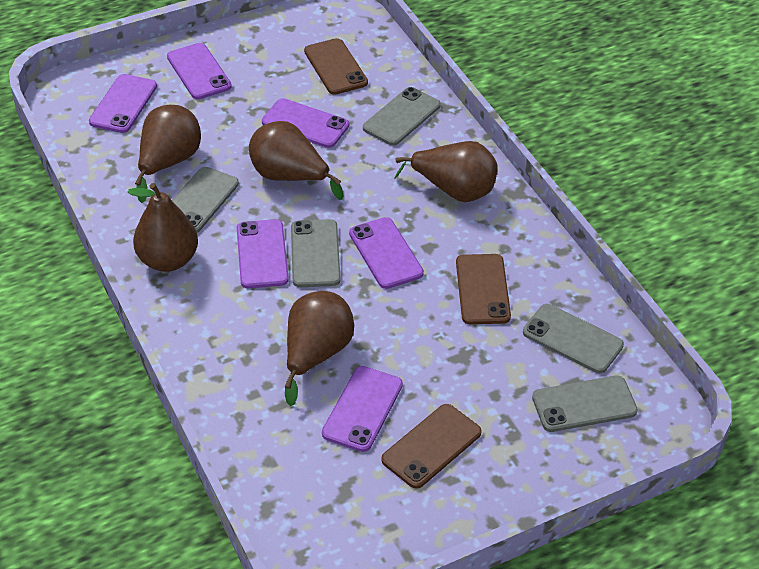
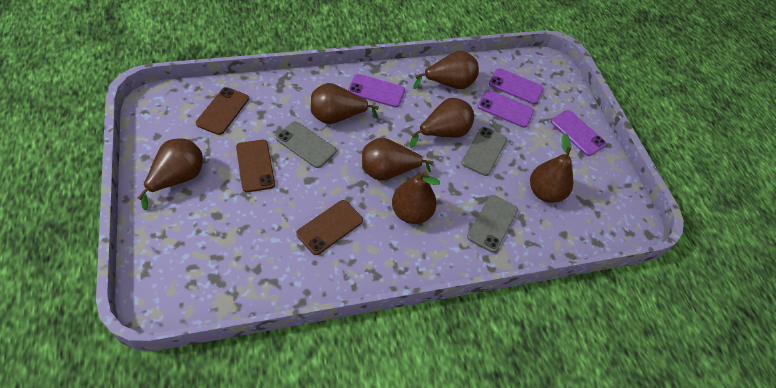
brown pear: 5 -> 7
grey phone: 5 -> 3
purple phone: 6 -> 4

